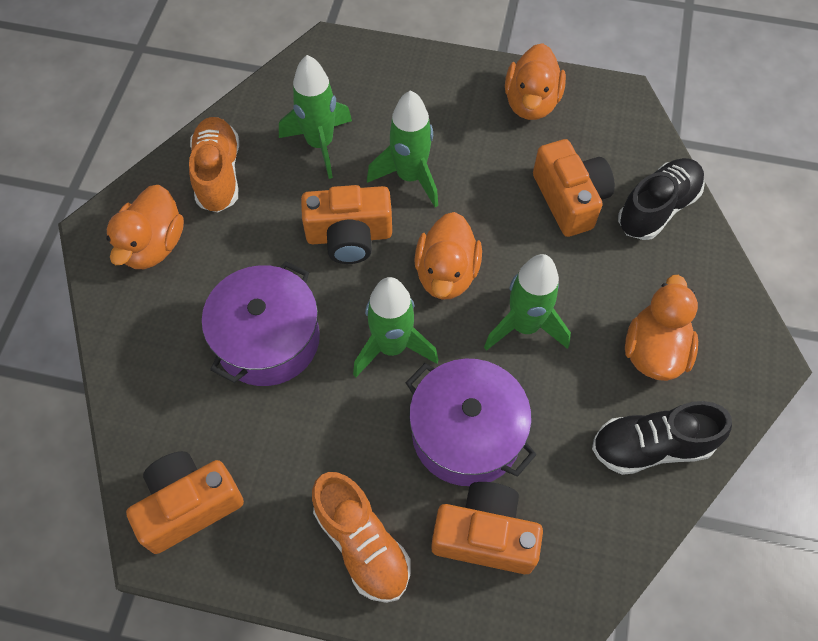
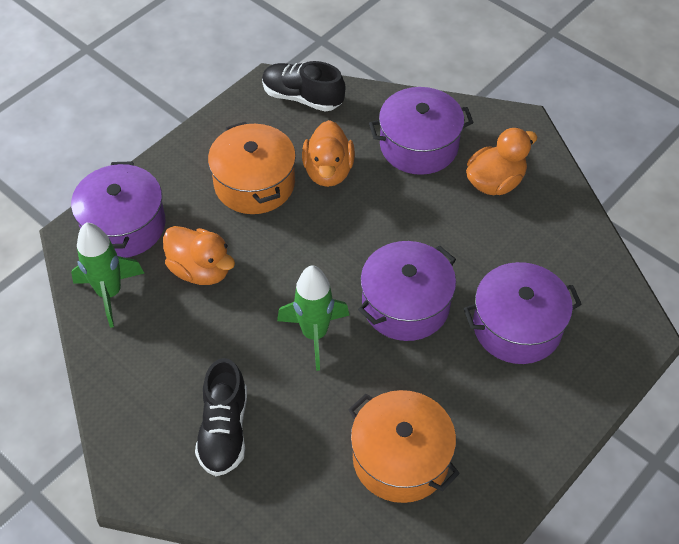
green rocket: 4 -> 2
orange camera: 4 -> 0
orange duck: 4 -> 3
orange pot: 0 -> 2
orange shoe: 2 -> 0
purple pot: 2 -> 4

